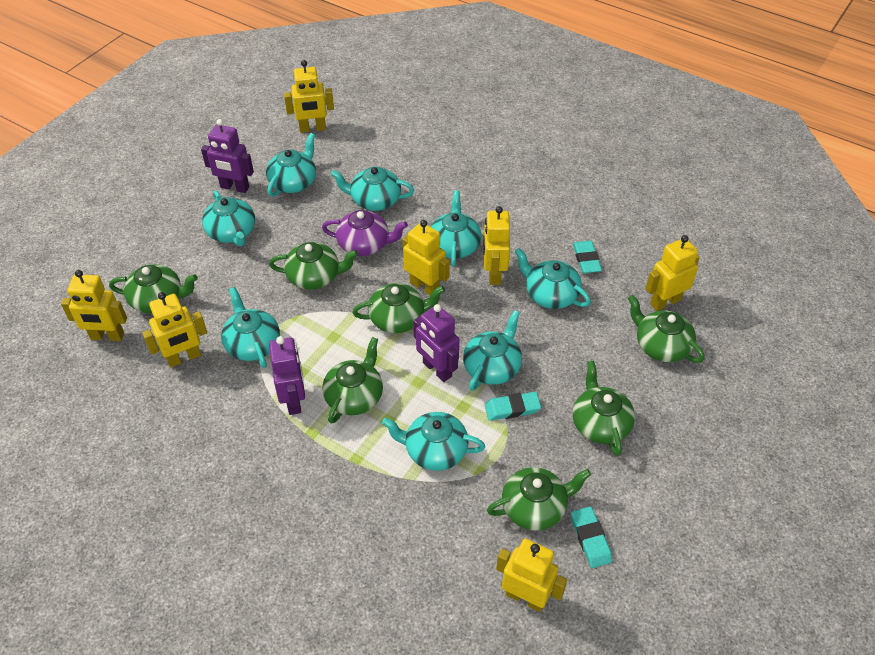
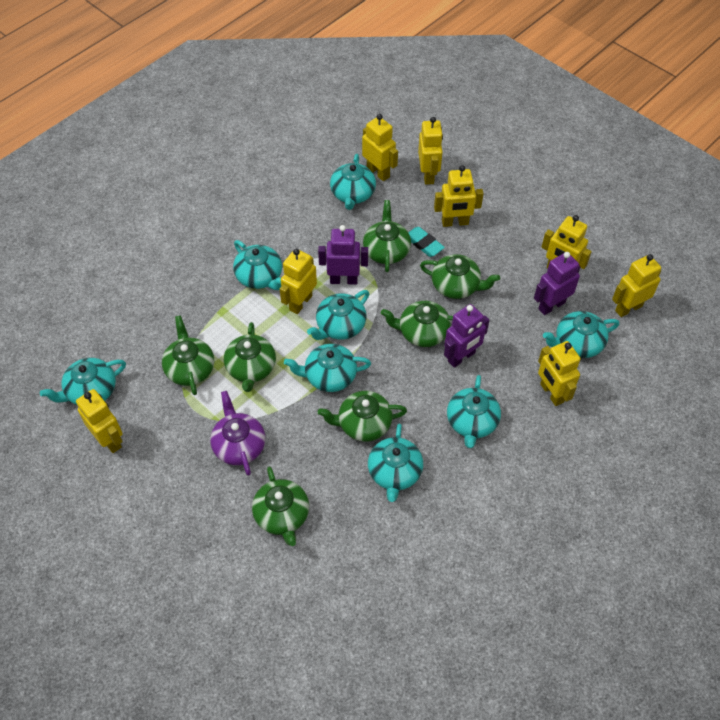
turquoise eraser: 3 -> 1
yellow robot: 7 -> 8

